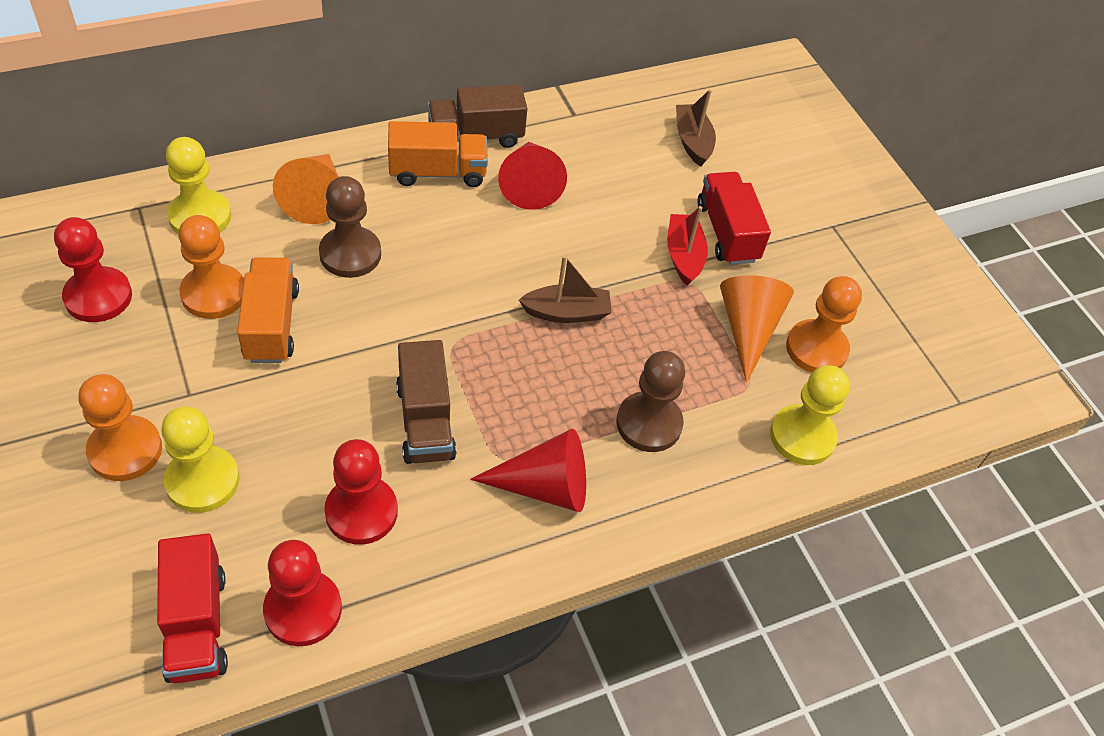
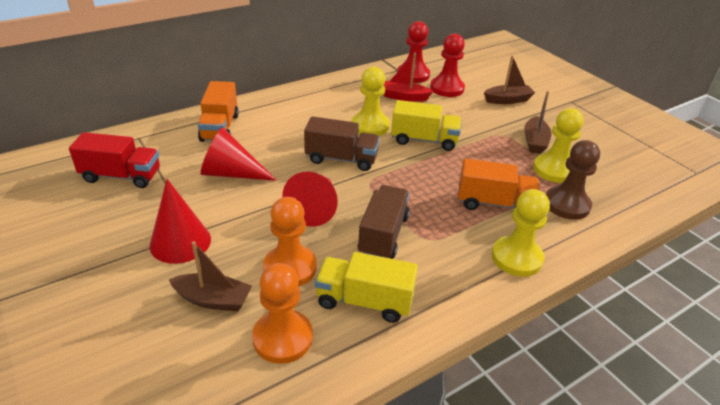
brown boat: 2 -> 3
brown pawn: 2 -> 1
orange cone: 2 -> 0
orange pawn: 3 -> 2
red cone: 2 -> 3
red pawn: 3 -> 2
red truck: 2 -> 1
yellow truck: 0 -> 2

